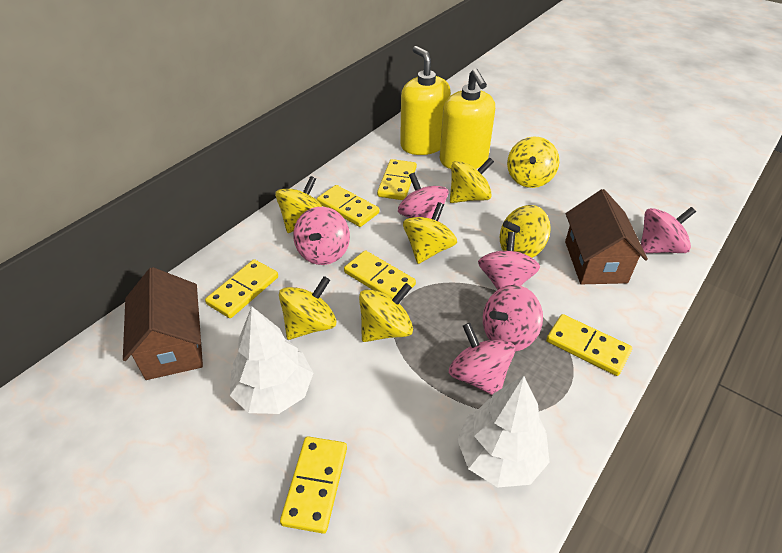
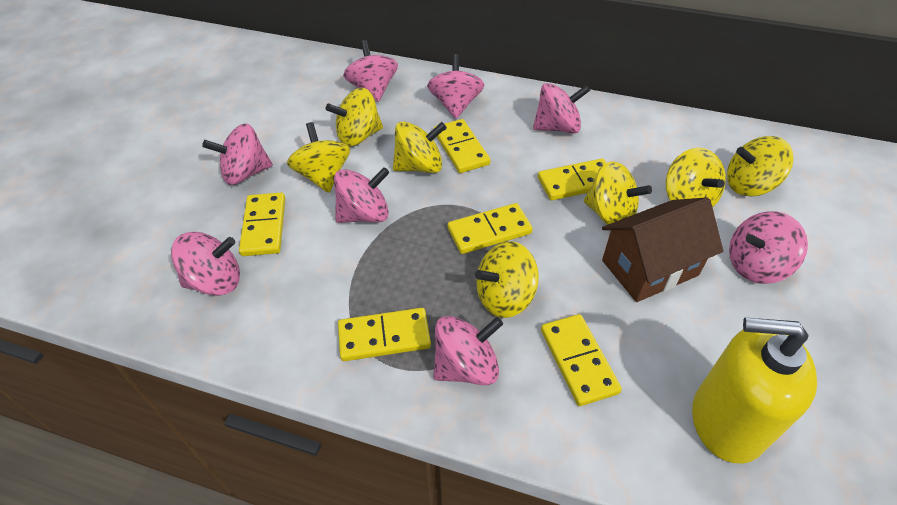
brown house: 2 -> 1
pink spinning top: 6 -> 8
white tree: 2 -> 0
yellow soap dispenser: 2 -> 1

